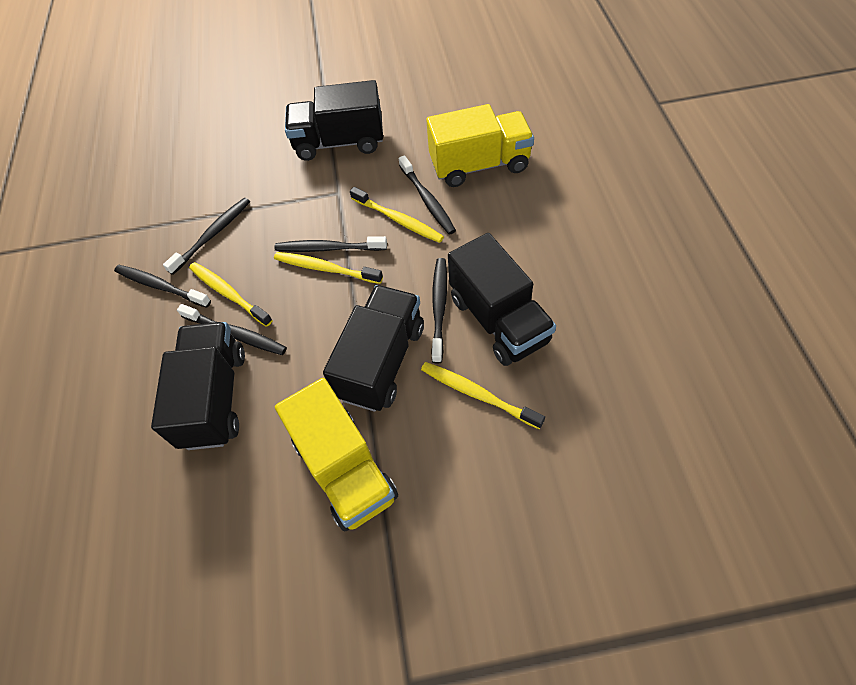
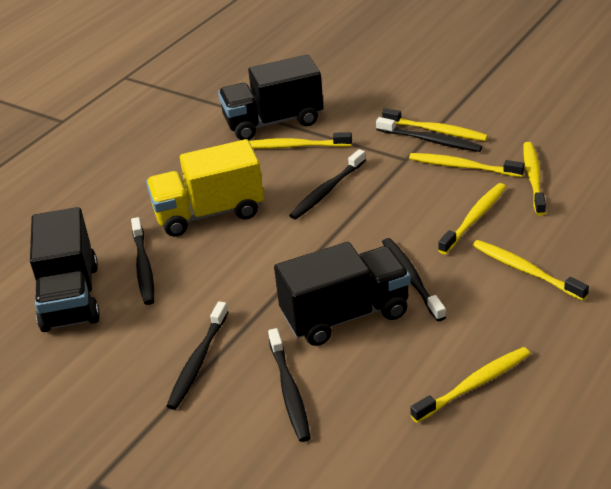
black truck: 4 -> 3
yellow toothbrush: 4 -> 7
yellow truck: 2 -> 1

